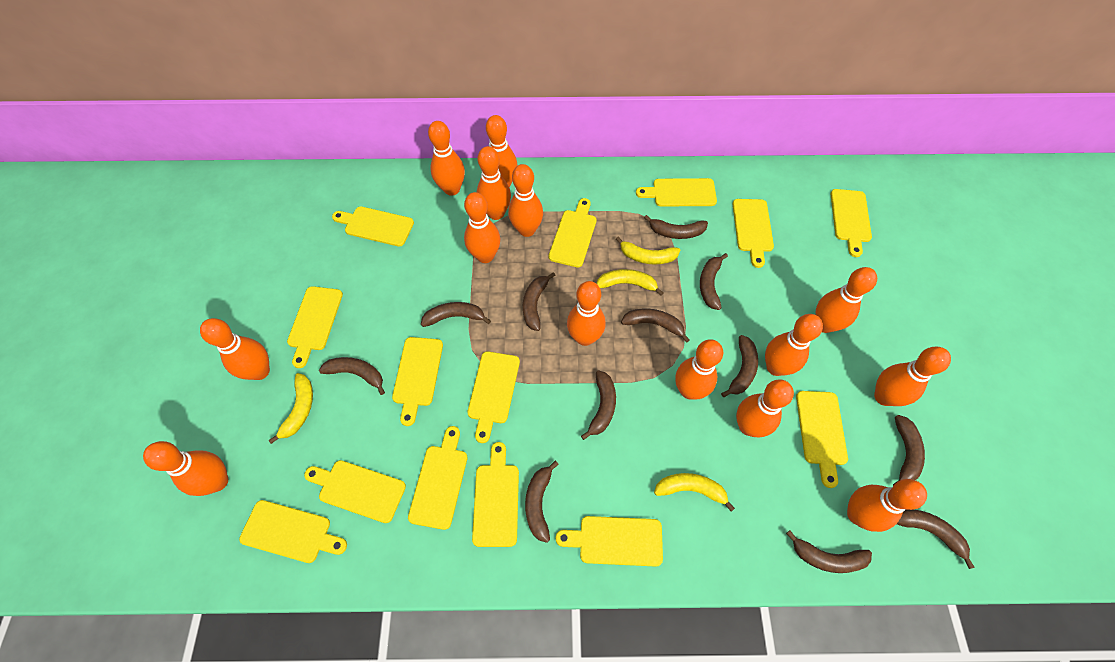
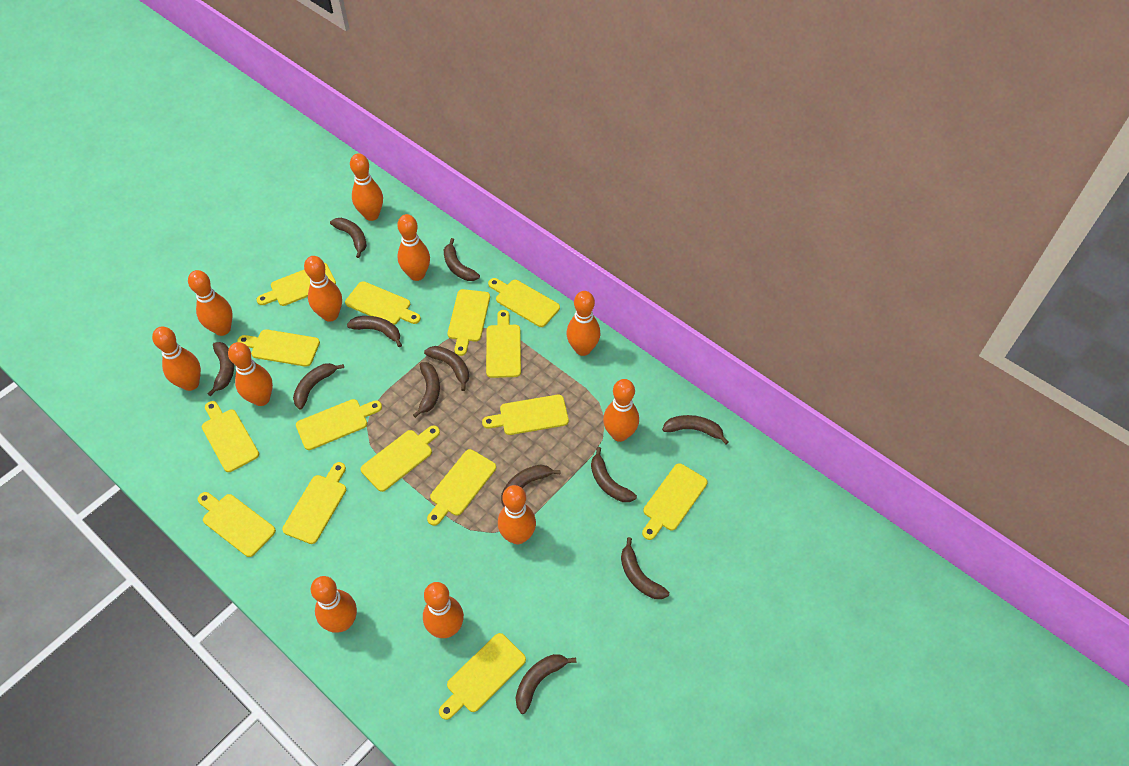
orange bowling pin: 14 -> 11
yellow banana: 4 -> 0
yellow cutting board: 14 -> 15

